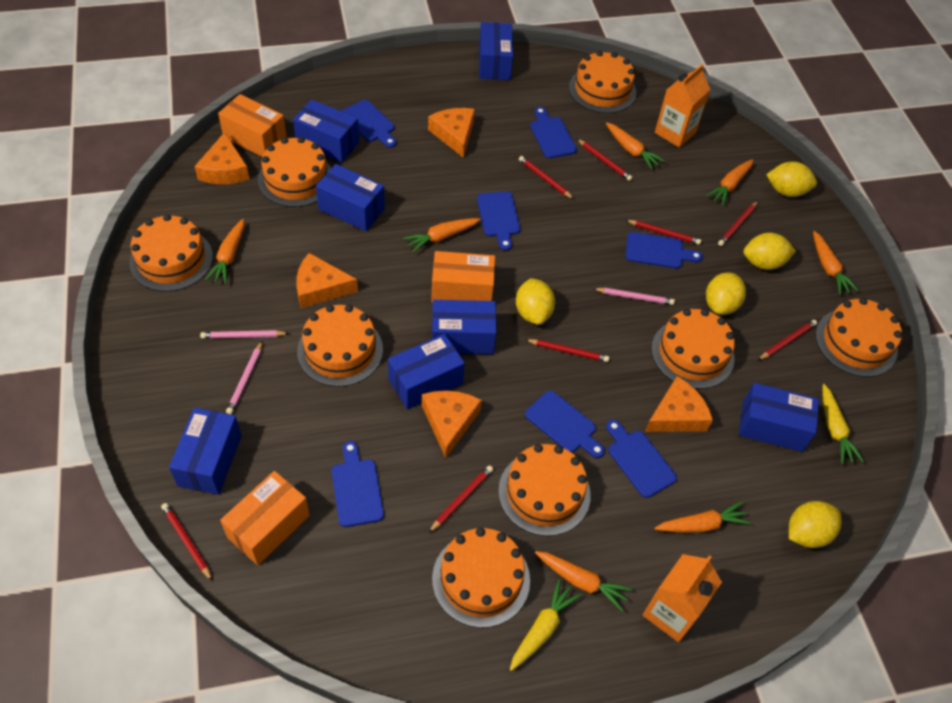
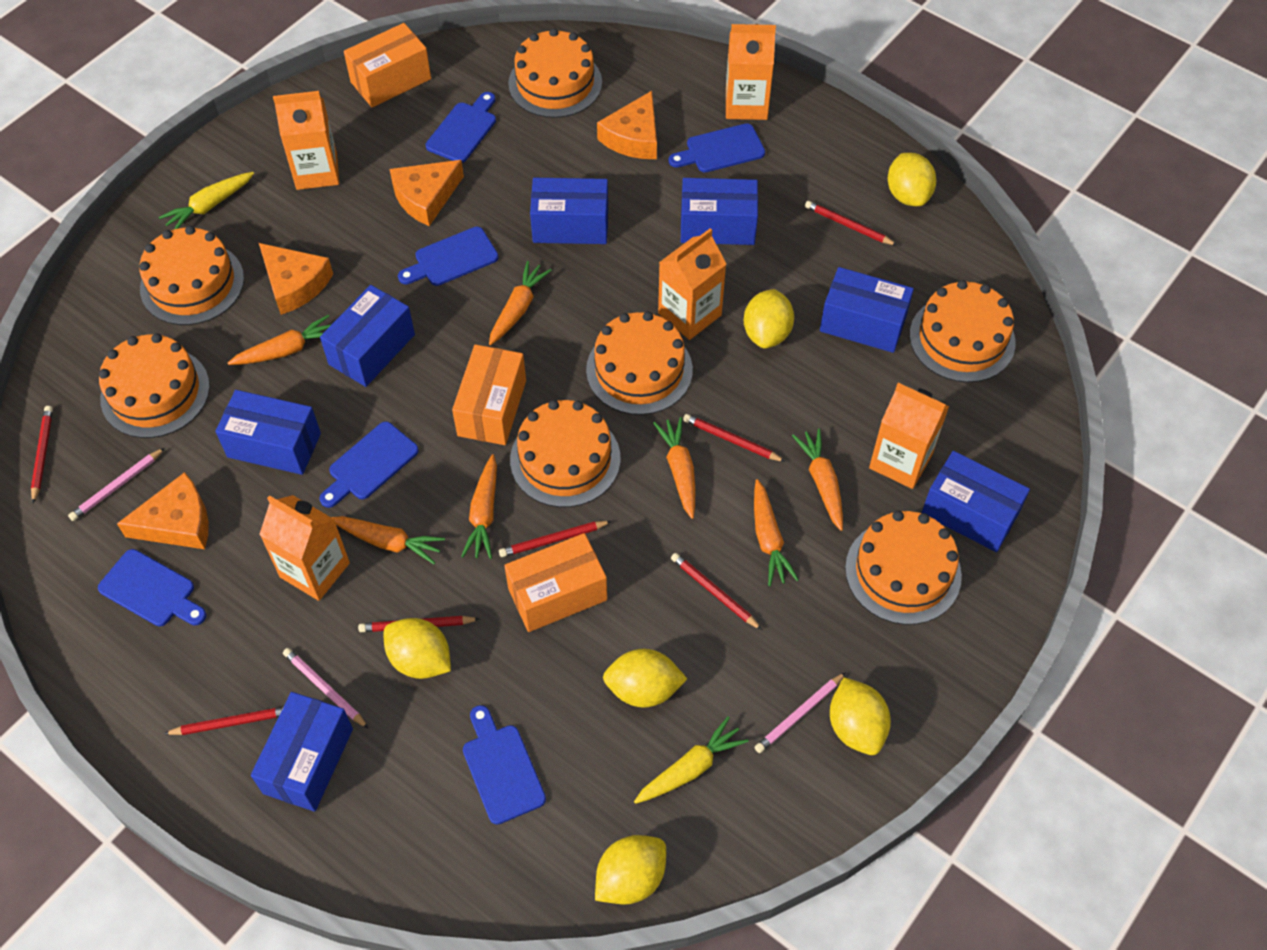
blue cutting board: 7 -> 6
orange cake: 8 -> 7
orange carton: 2 -> 5
orange cheese: 5 -> 4
red pencil: 8 -> 7
yellow lemon: 5 -> 6

